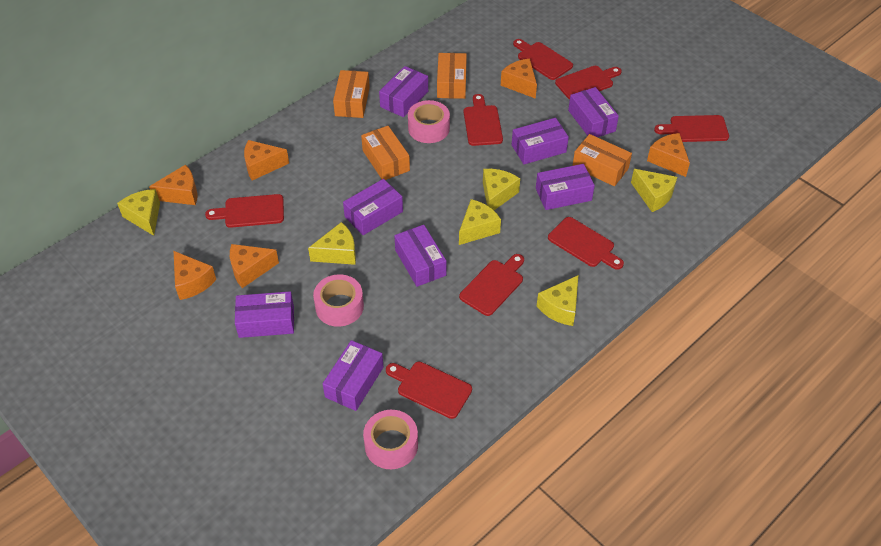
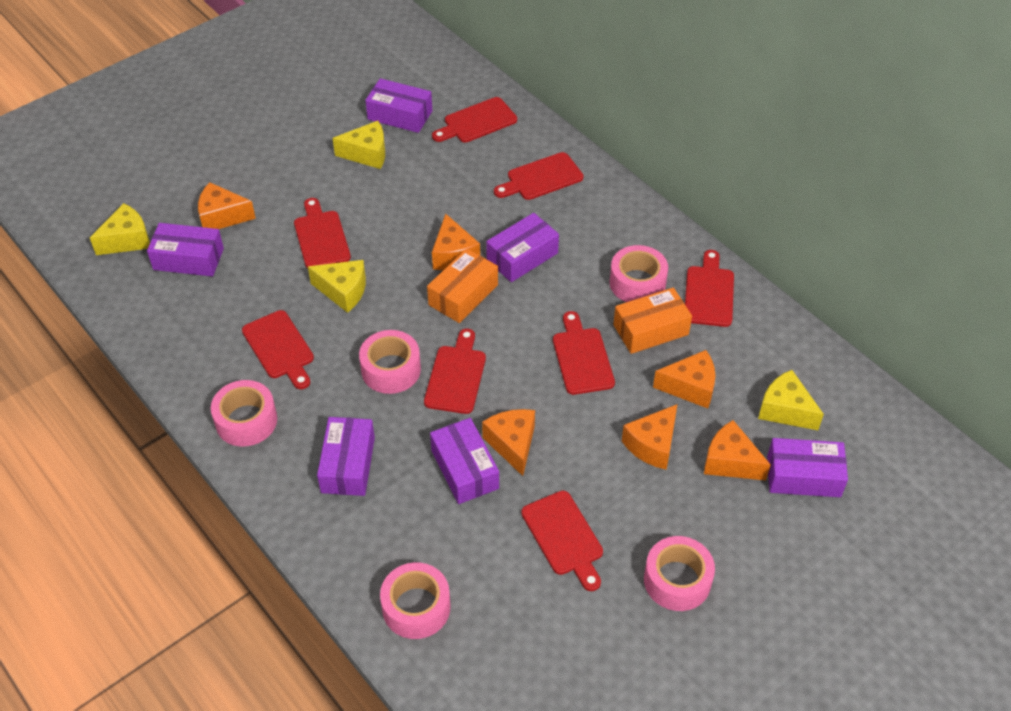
orange box: 4 -> 2
pink tape: 3 -> 5
purple box: 8 -> 6
yellow cheese: 6 -> 4

